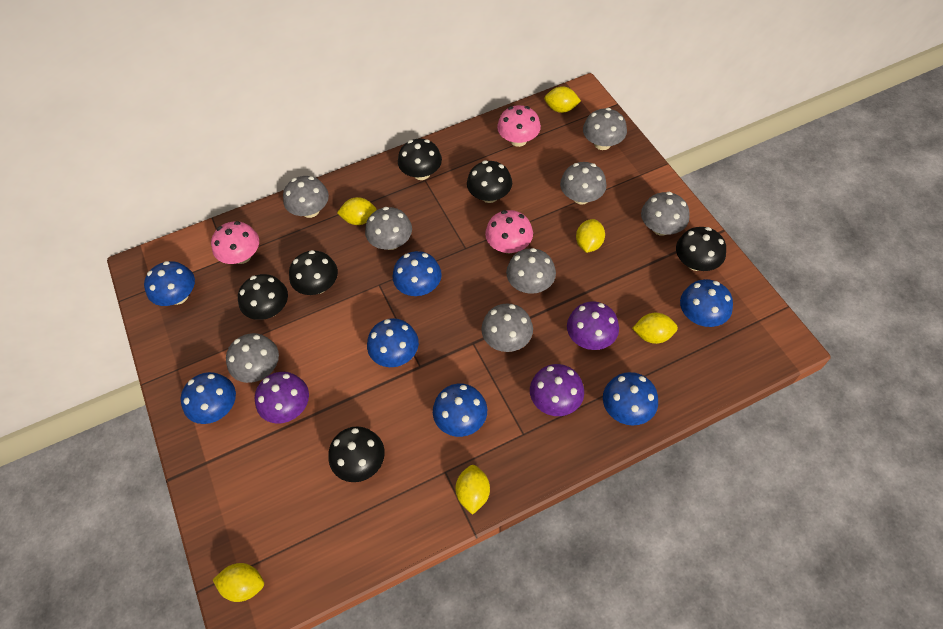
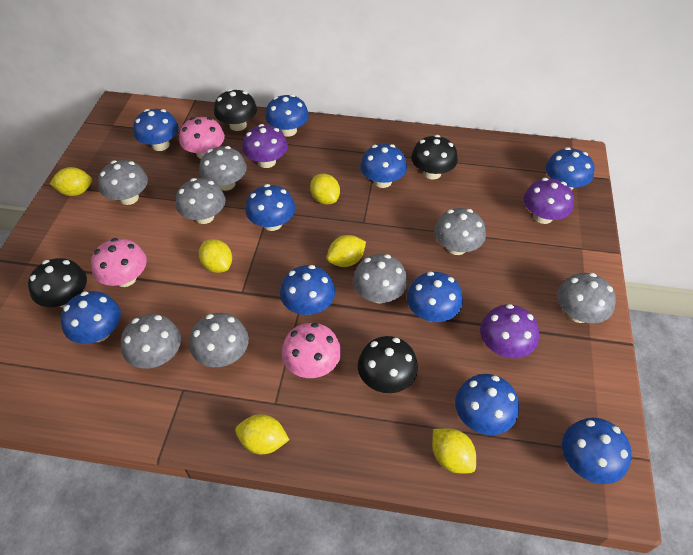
black mushroom: 6 -> 4
blue mushroom: 7 -> 10

